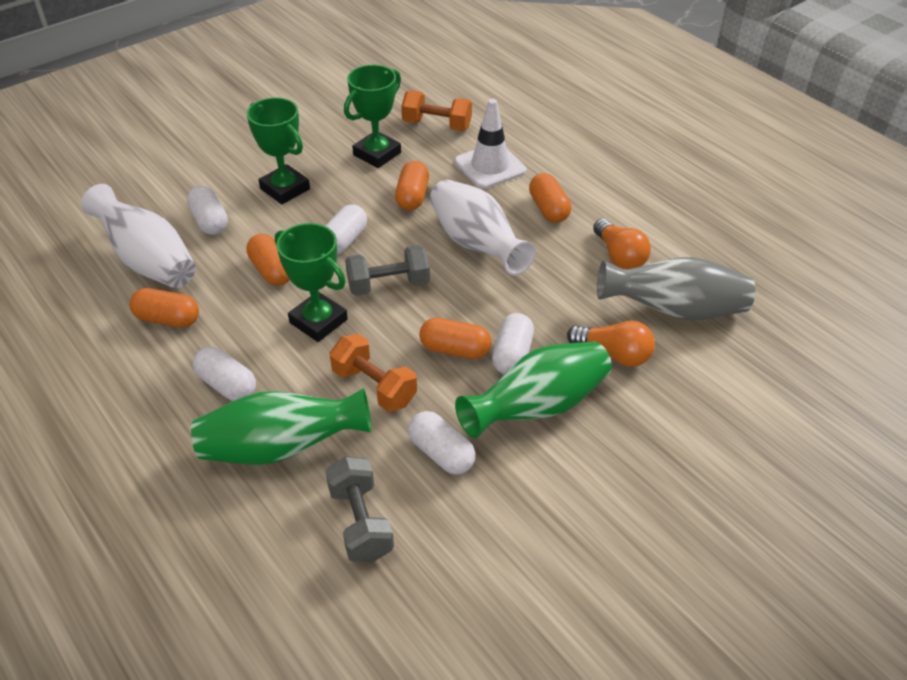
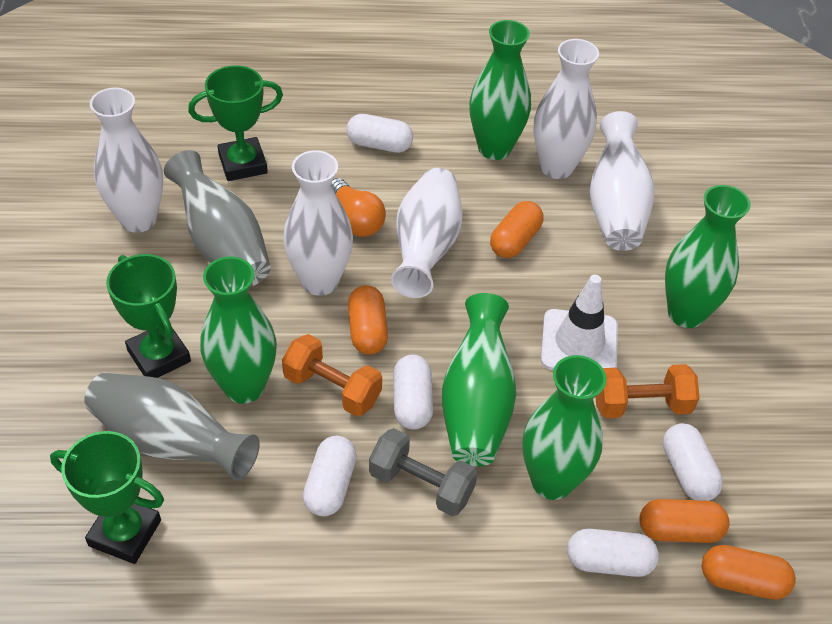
green vase: 2 -> 5
grey dumbbell: 2 -> 1
grey vase: 1 -> 2
orange capsule: 5 -> 4
orange light bulb: 2 -> 1
white vase: 2 -> 5

